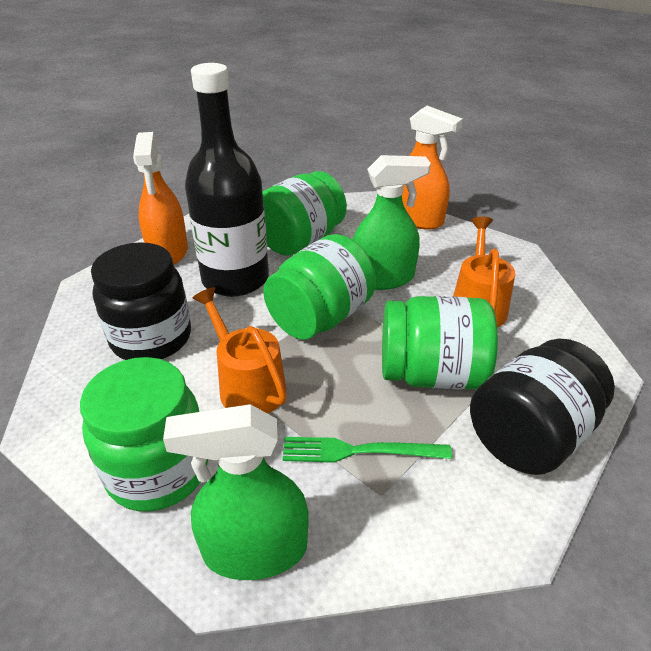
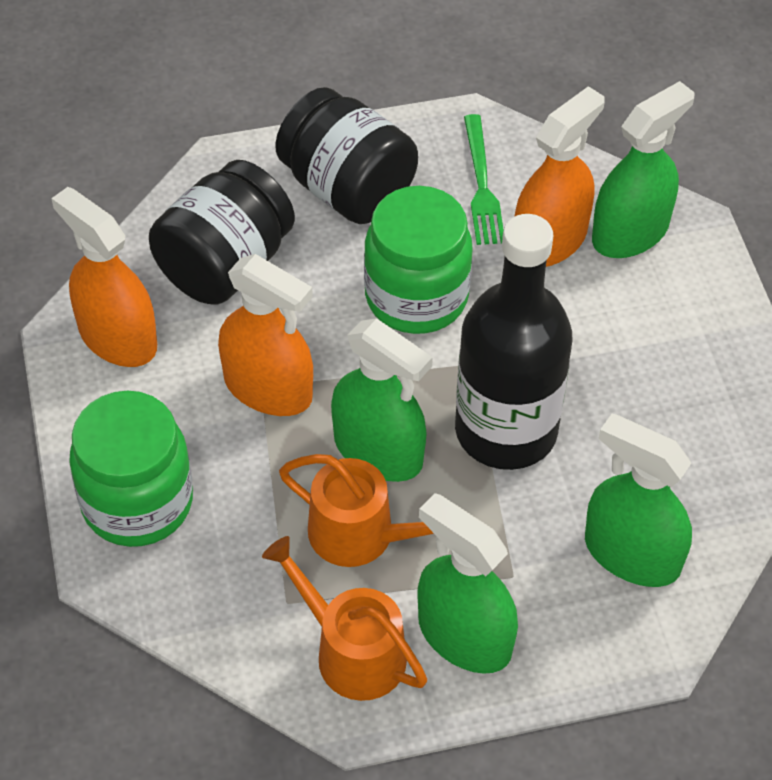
green jar: 4 -> 2
green spray bottle: 2 -> 4
orange spray bottle: 2 -> 3

